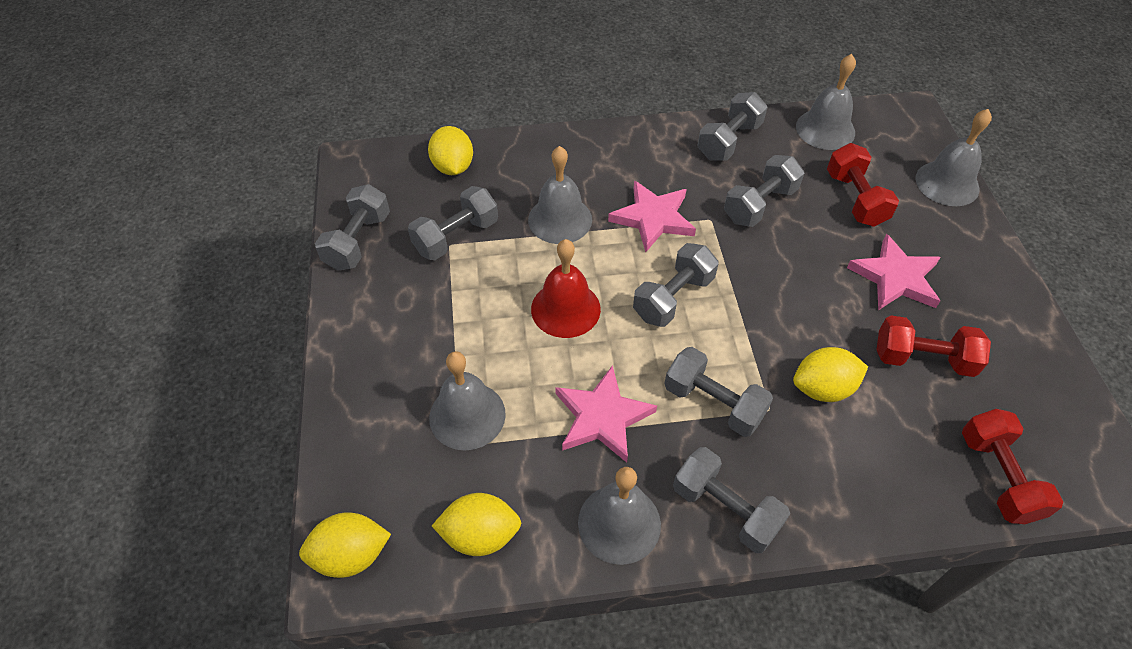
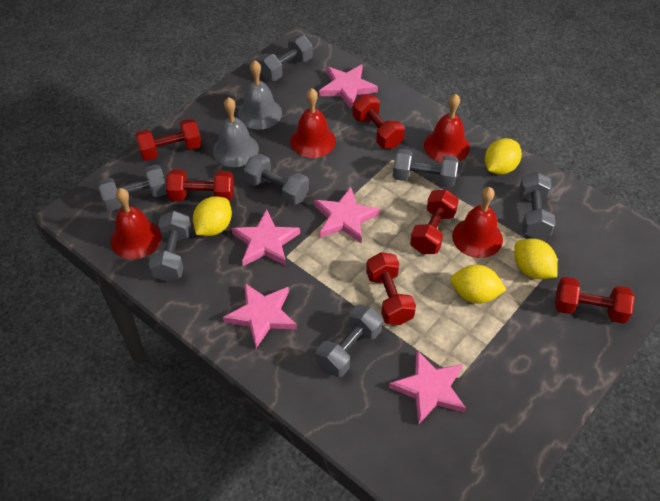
grey bell: 5 -> 2
pink star: 3 -> 5
red bell: 1 -> 4
red dumbbell: 3 -> 6

